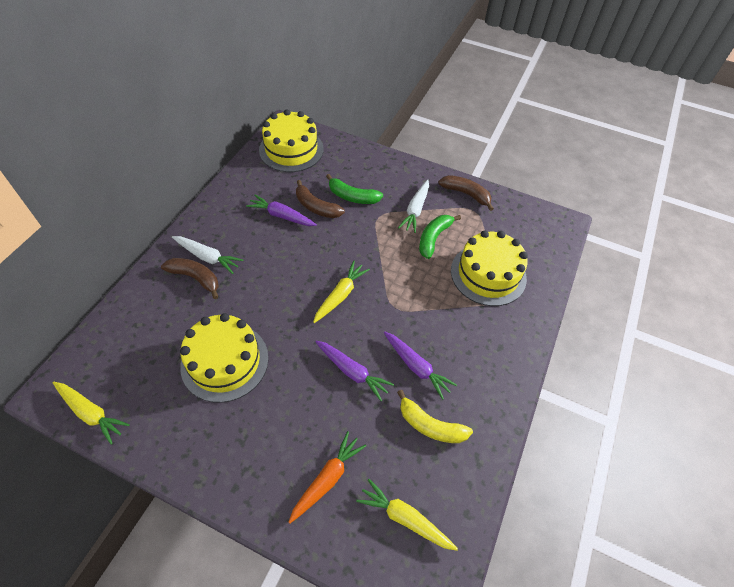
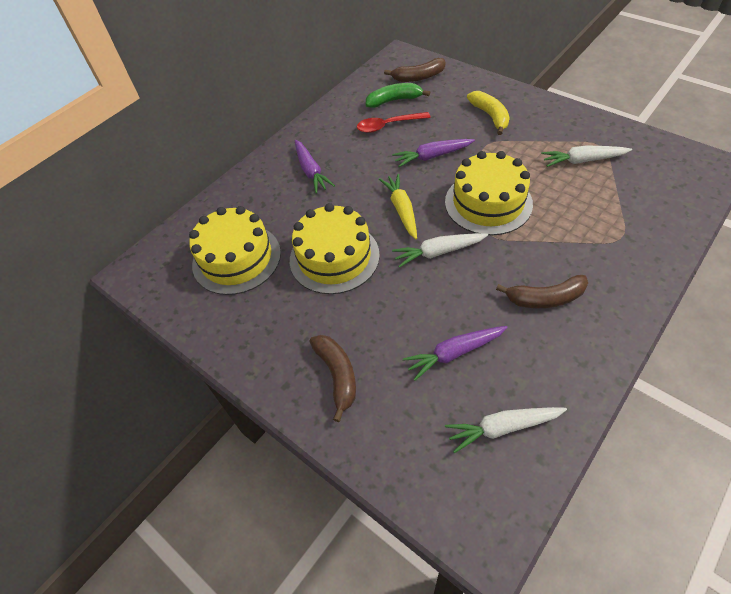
green banana: 2 -> 1
orange carrot: 1 -> 0
red spoon: 0 -> 1
white carrot: 2 -> 3
yellow carrot: 3 -> 1

